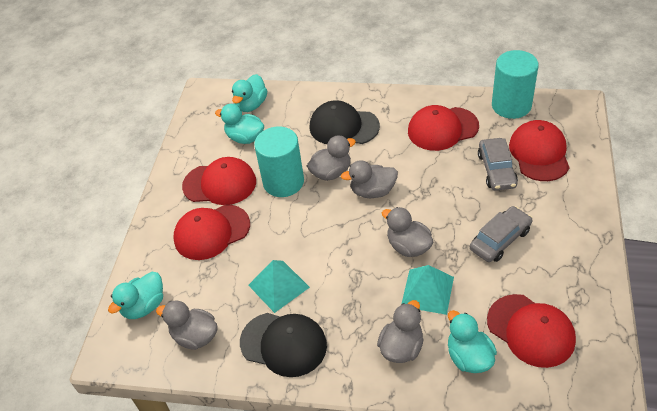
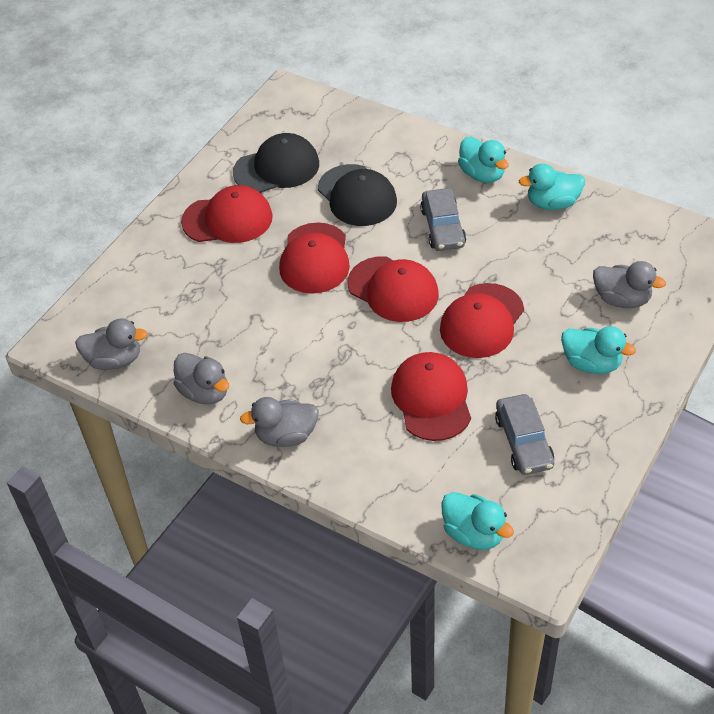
grey duck: 5 -> 4
turquoise cylinder: 2 -> 0
turquoise pyramid: 2 -> 0

